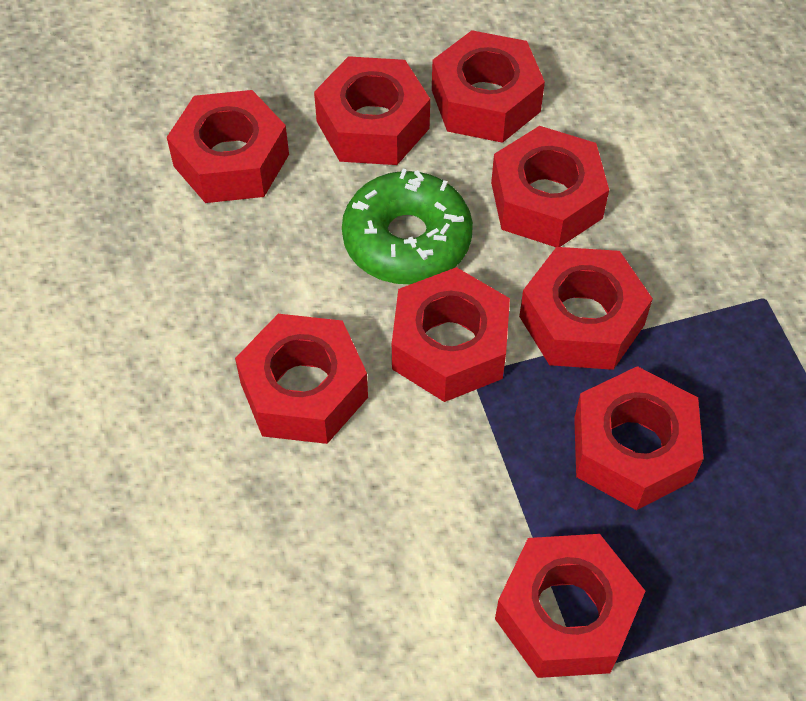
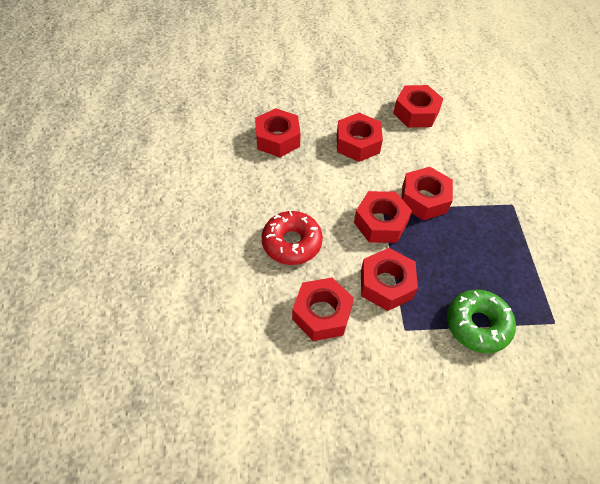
red donut: 0 -> 1
red nut: 9 -> 7

